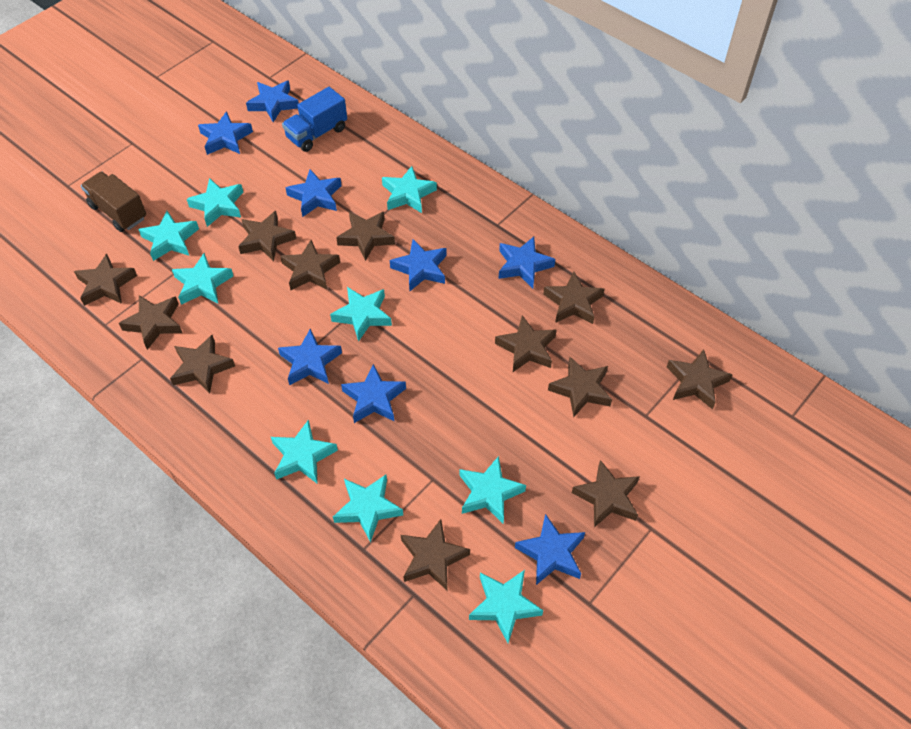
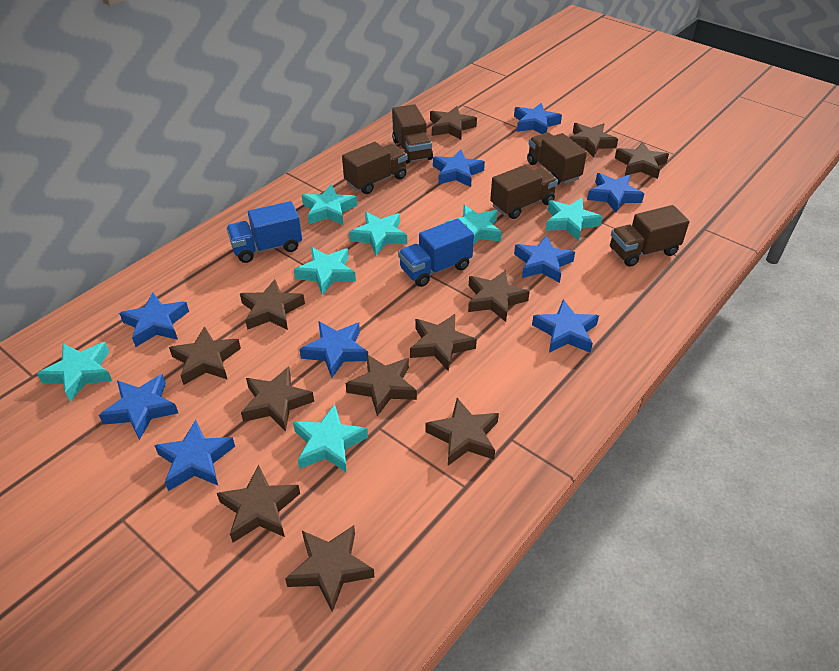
blue star: 8 -> 9
blue truck: 1 -> 2
brown truck: 1 -> 5
turquoise star: 9 -> 7

